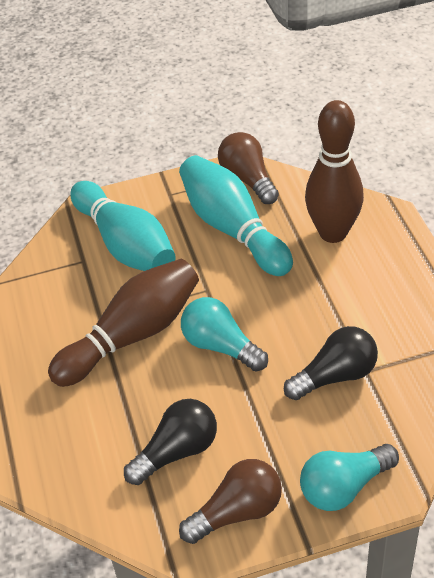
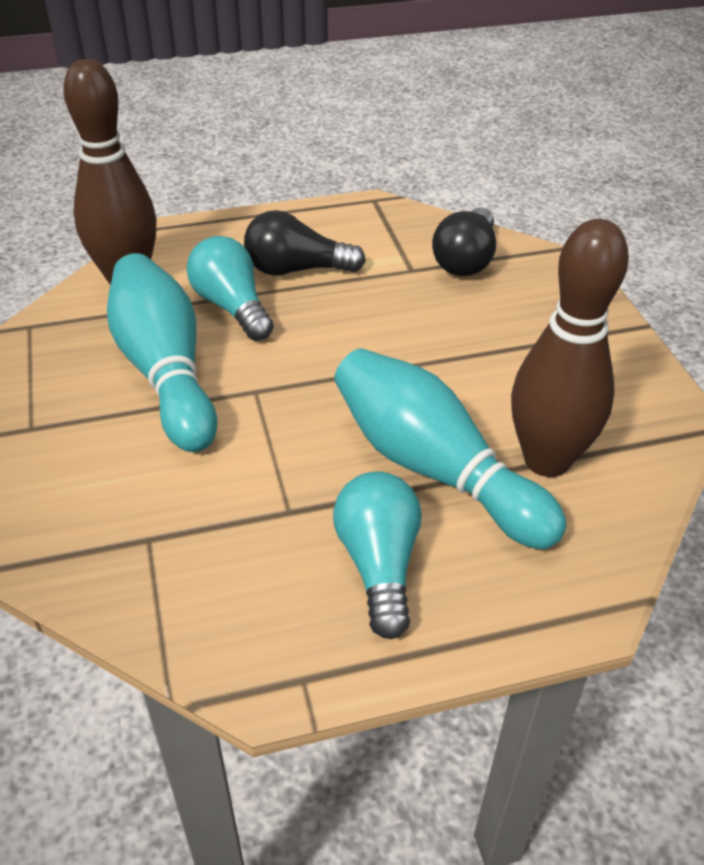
brown light bulb: 2 -> 0

